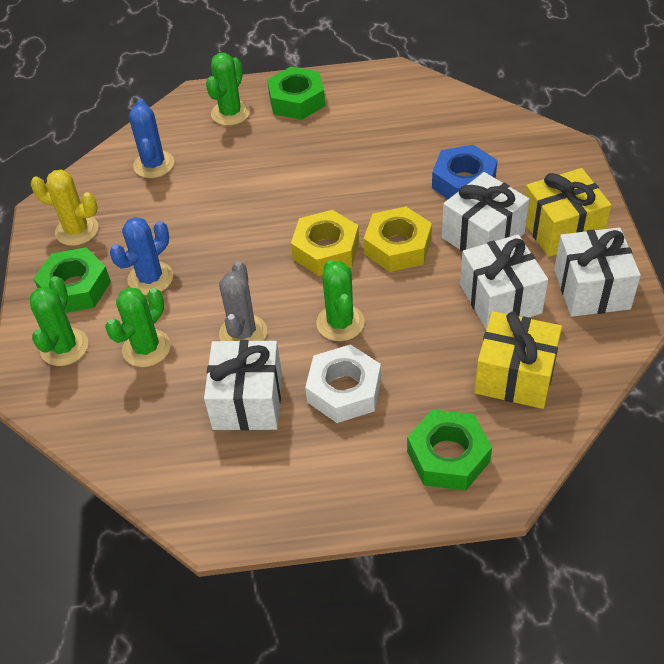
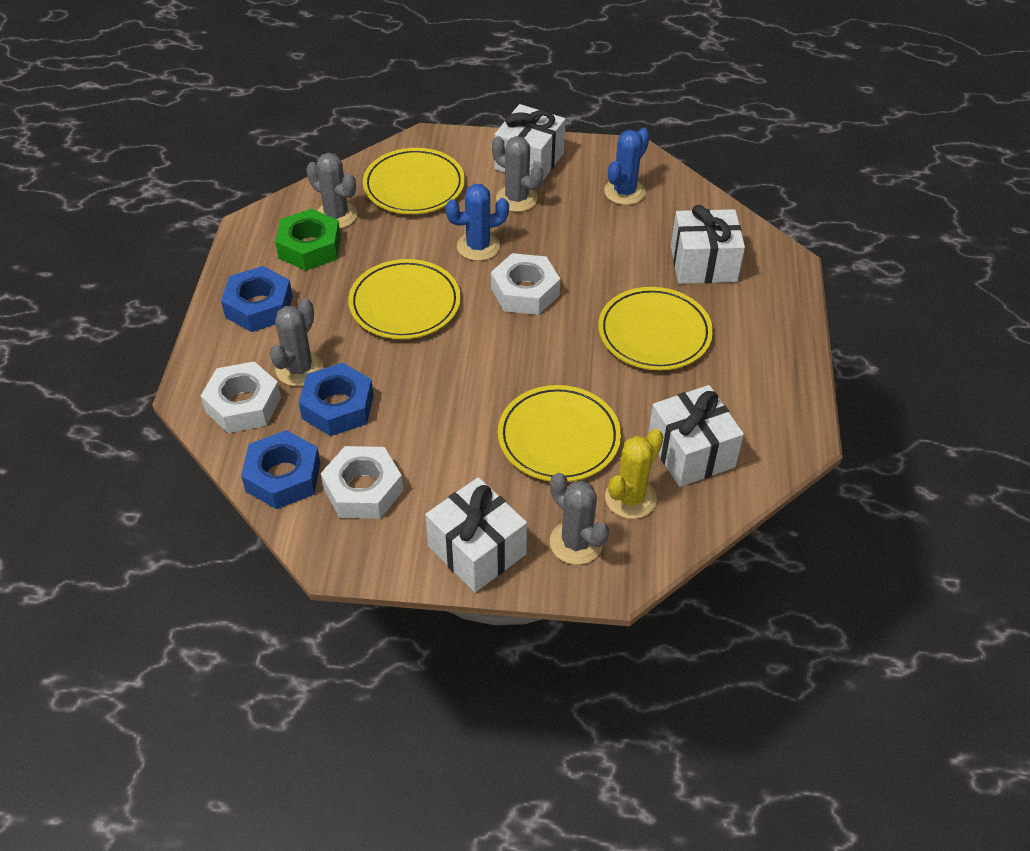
blue nut: 1 -> 3
green cactus: 4 -> 0
green nut: 3 -> 1
grey cactus: 1 -> 4
white nut: 1 -> 3
yellow gift: 2 -> 0
yellow nut: 2 -> 0
yellow plate: 0 -> 4

